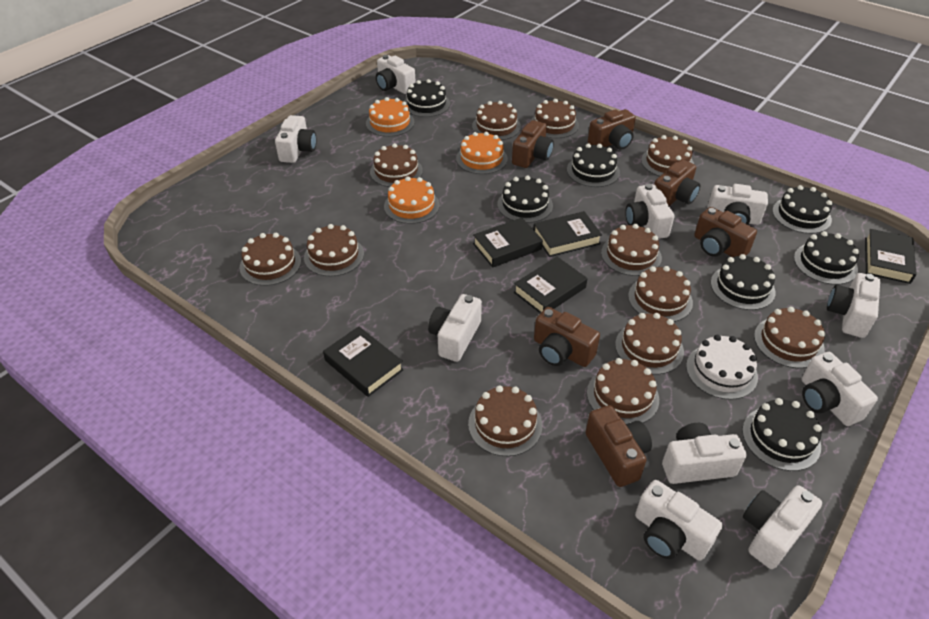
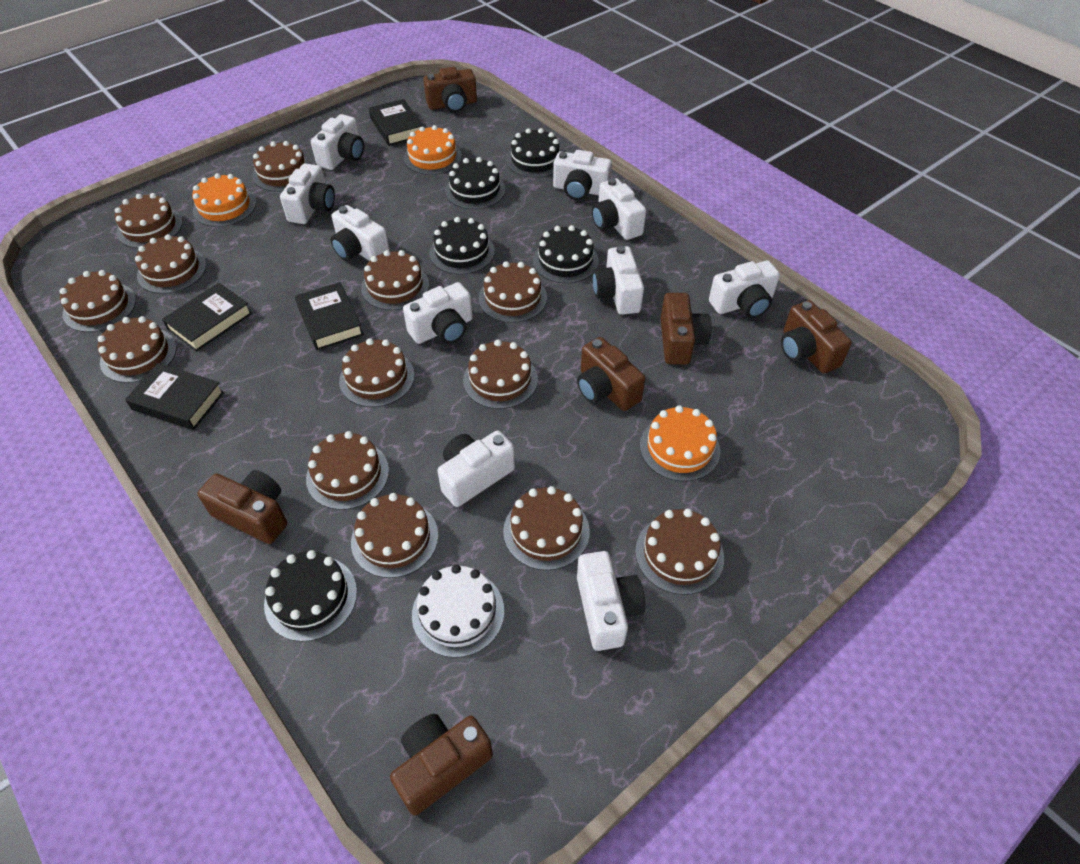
black book: 5 -> 4
black cake: 7 -> 5
brown cake: 12 -> 13

